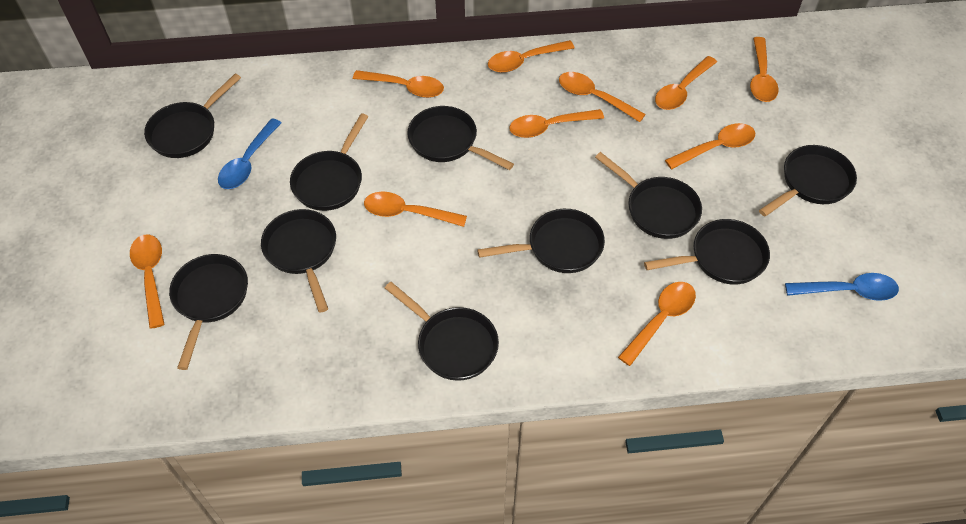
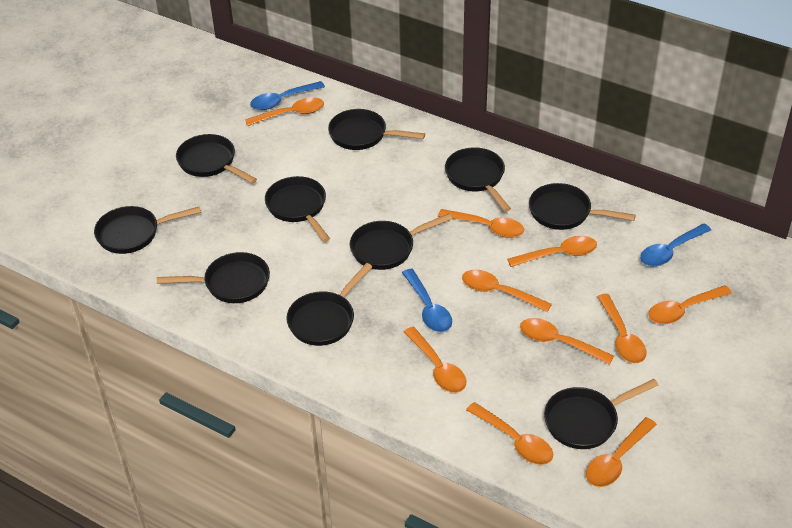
blue spoon: 2 -> 3

